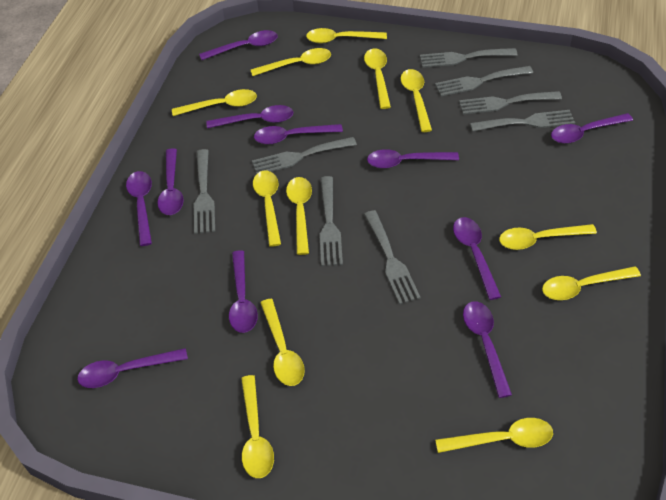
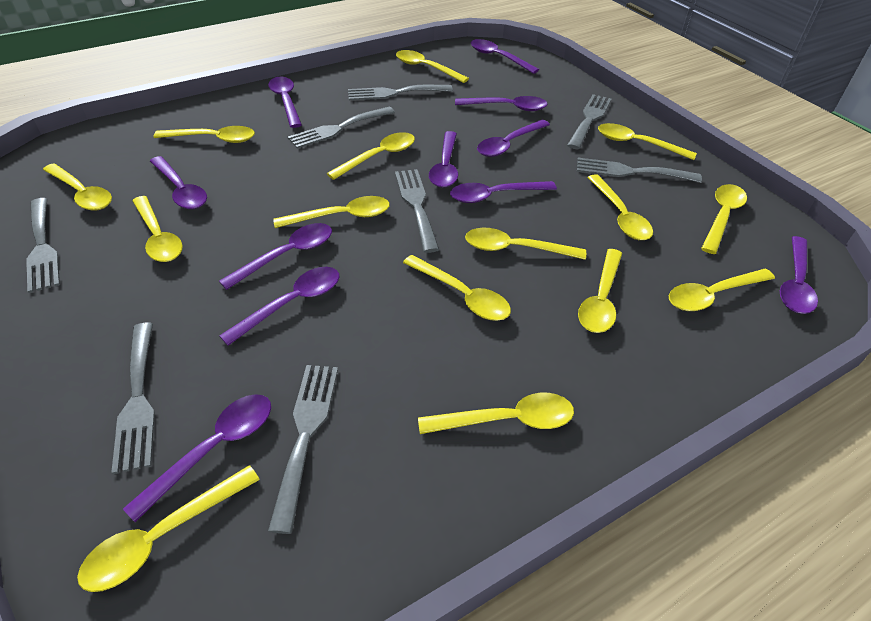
yellow spoon: 12 -> 15

